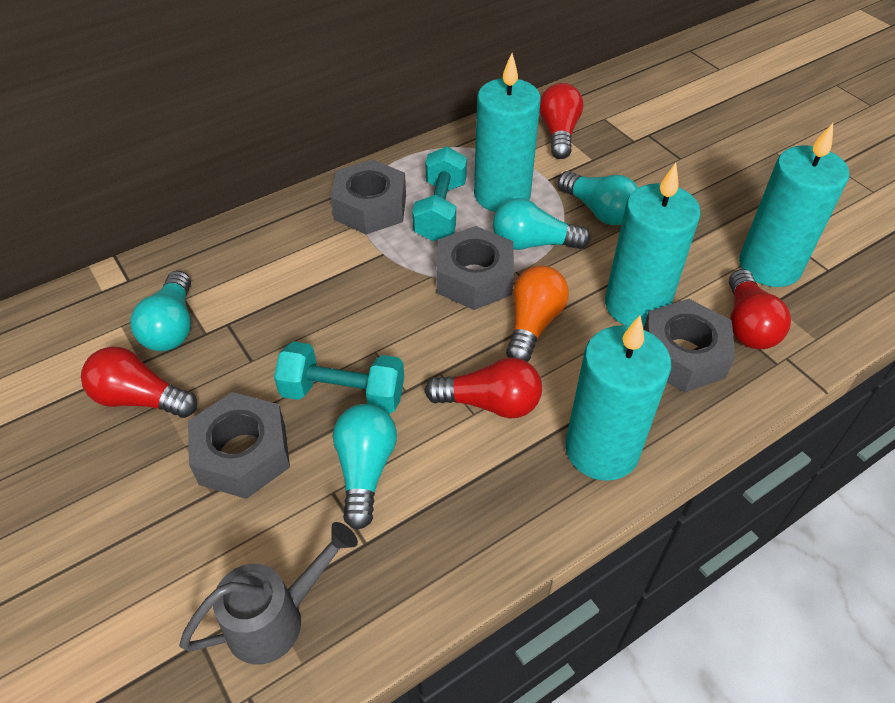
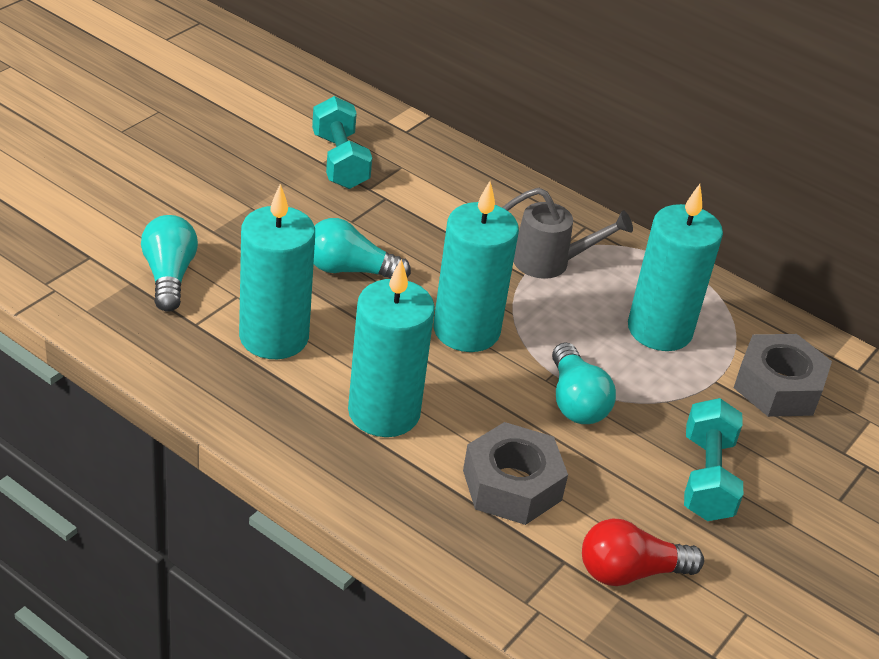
grey nut: 4 -> 2
orange light bulb: 1 -> 0
red light bulb: 4 -> 1
turquoise light bulb: 4 -> 3

